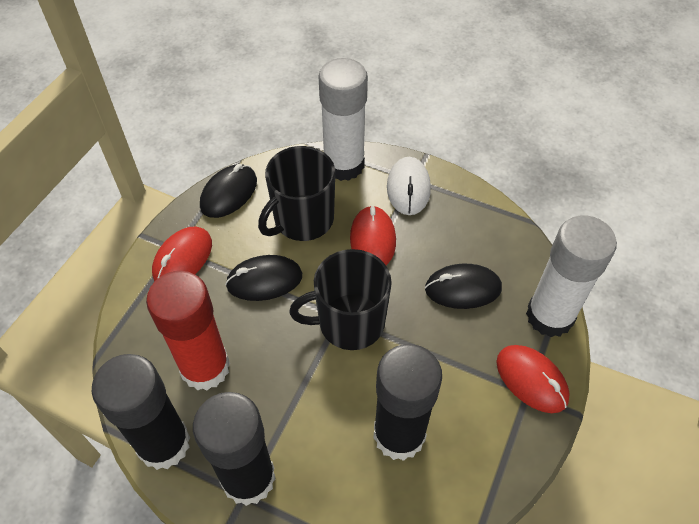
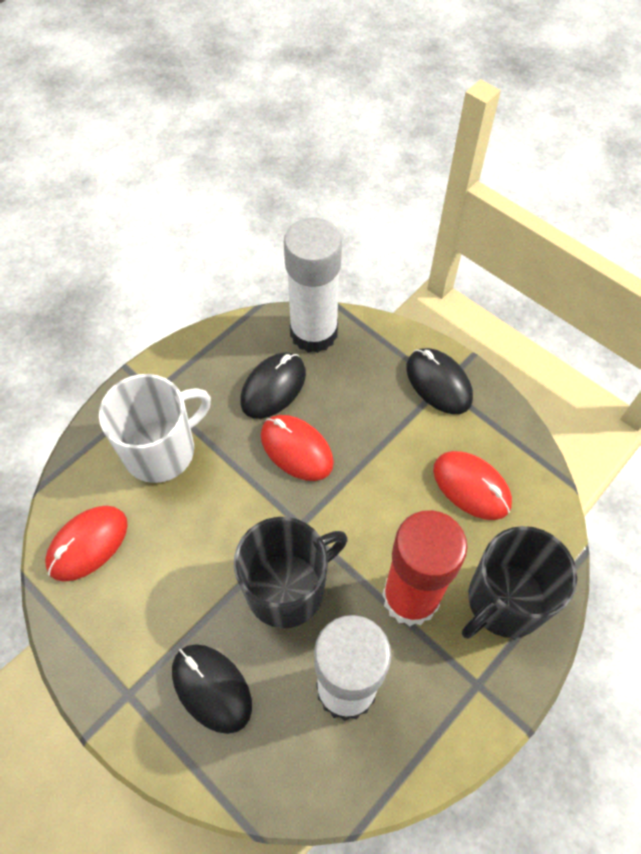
black glue stick: 3 -> 0
white mouse: 1 -> 0
white mug: 0 -> 1

